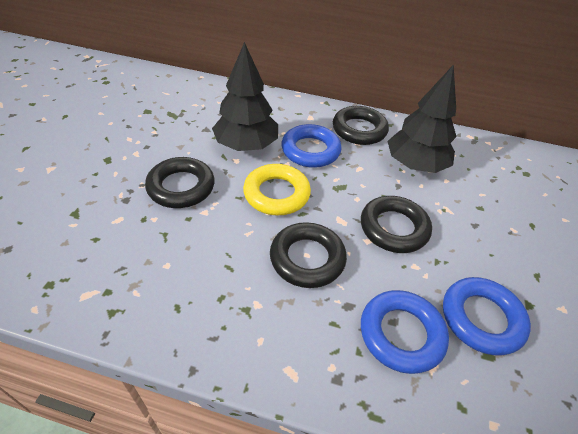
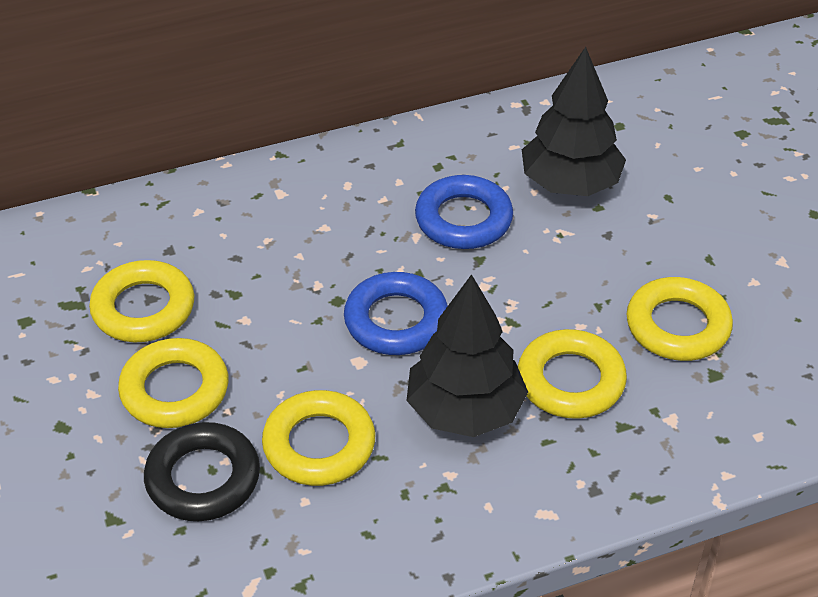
black ring: 4 -> 1
blue ring: 3 -> 2
yellow ring: 1 -> 5

